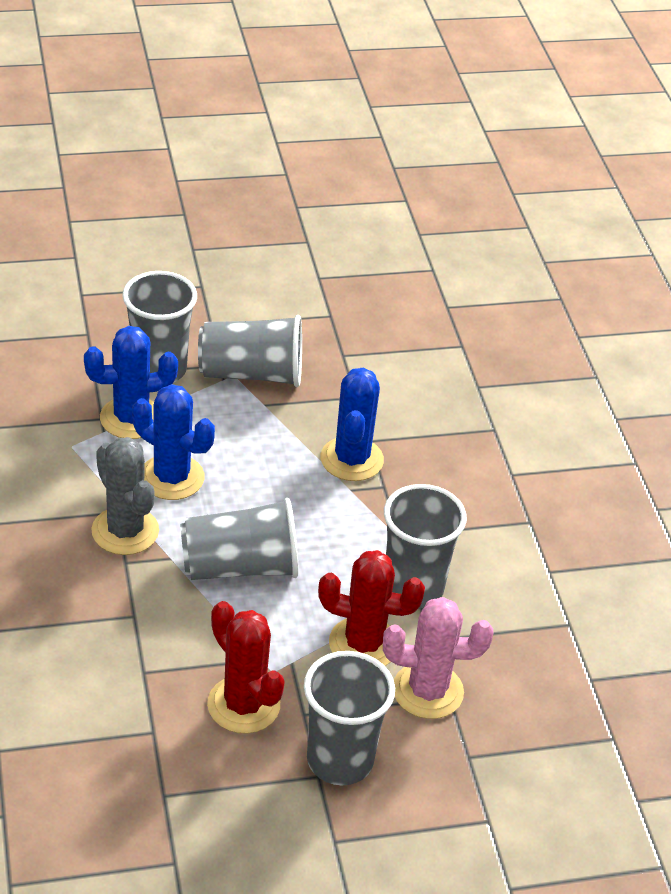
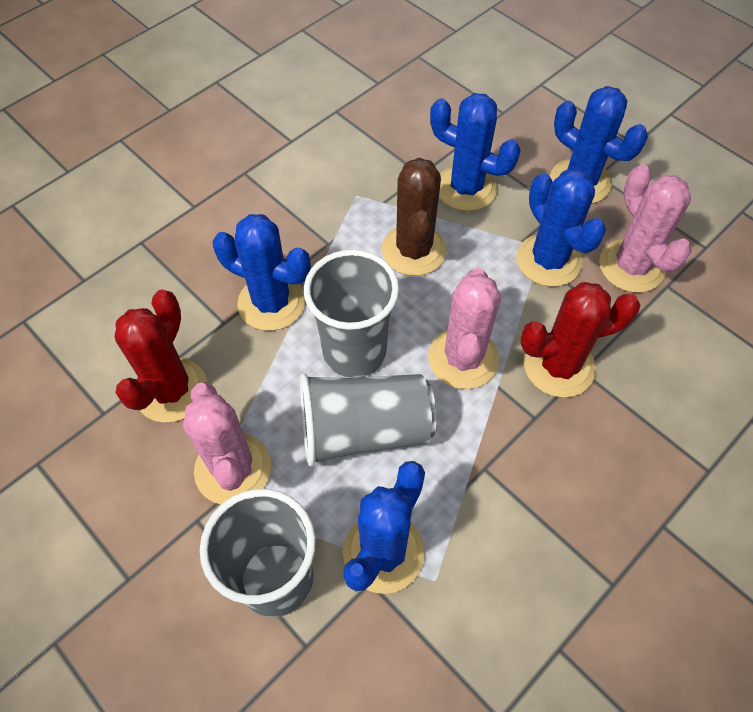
blue cactus: 3 -> 5
brown cactus: 0 -> 1
grey cactus: 1 -> 0
grey cup: 5 -> 3
pink cactus: 1 -> 3

